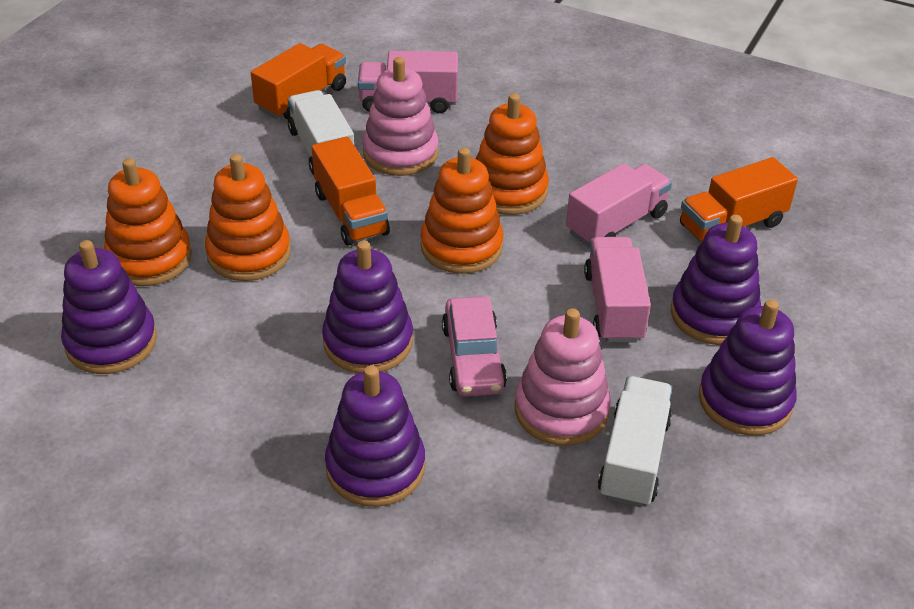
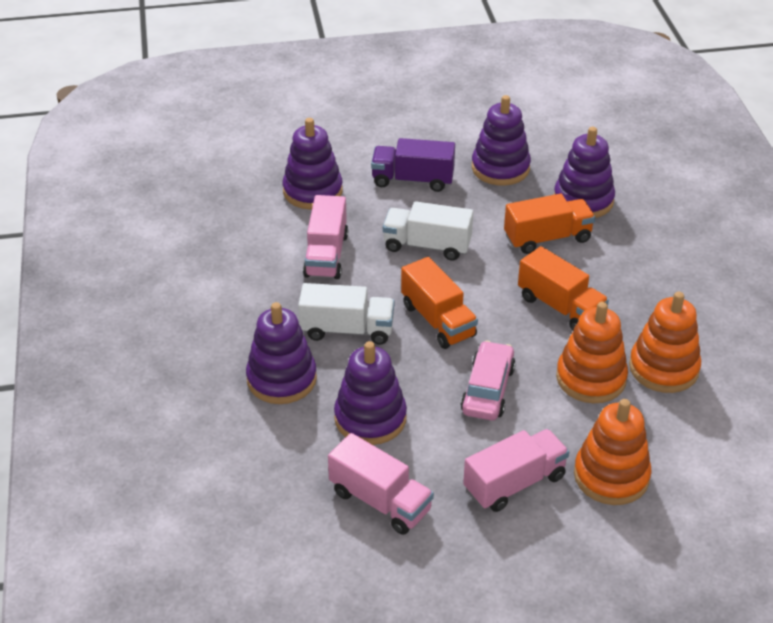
orange stacking toy: 4 -> 3
pink stacking toy: 2 -> 0
purple truck: 0 -> 1

